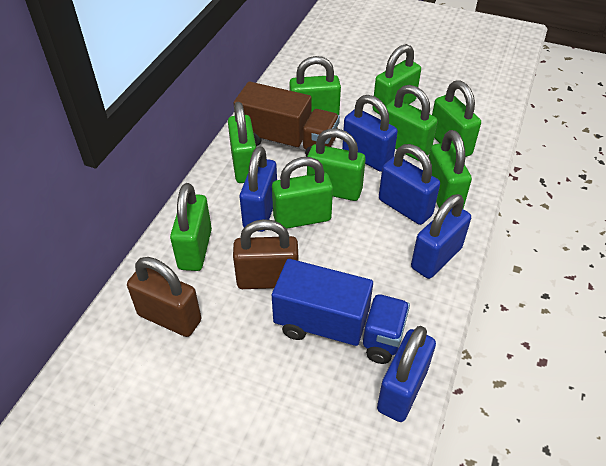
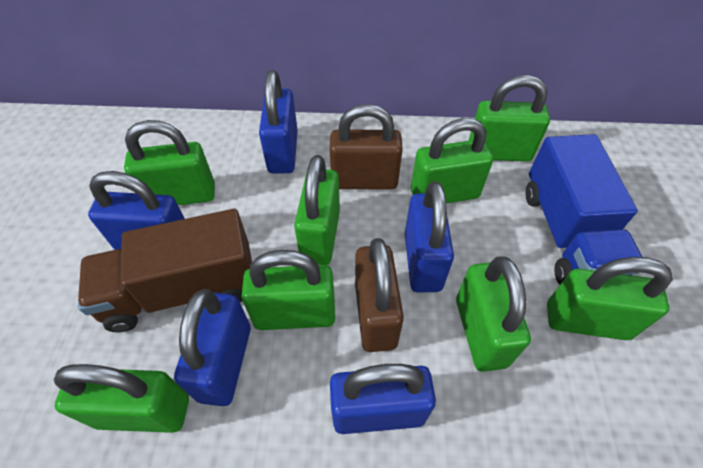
green padlock: 9 -> 8

